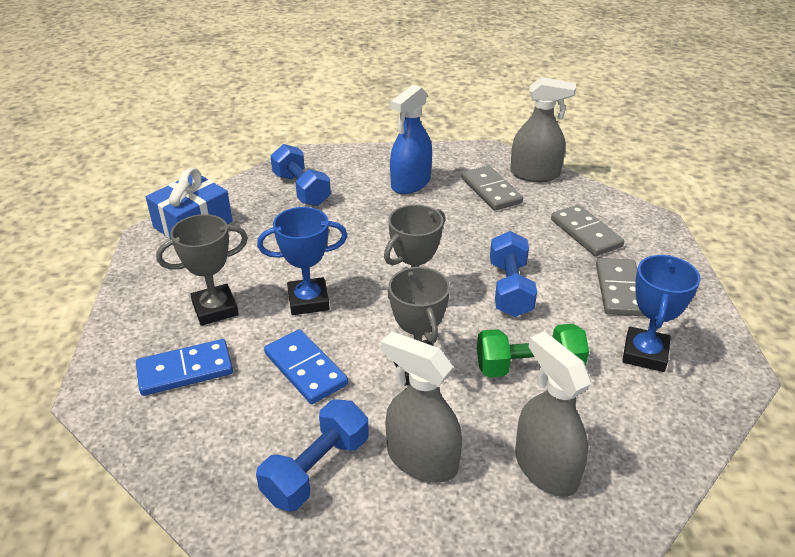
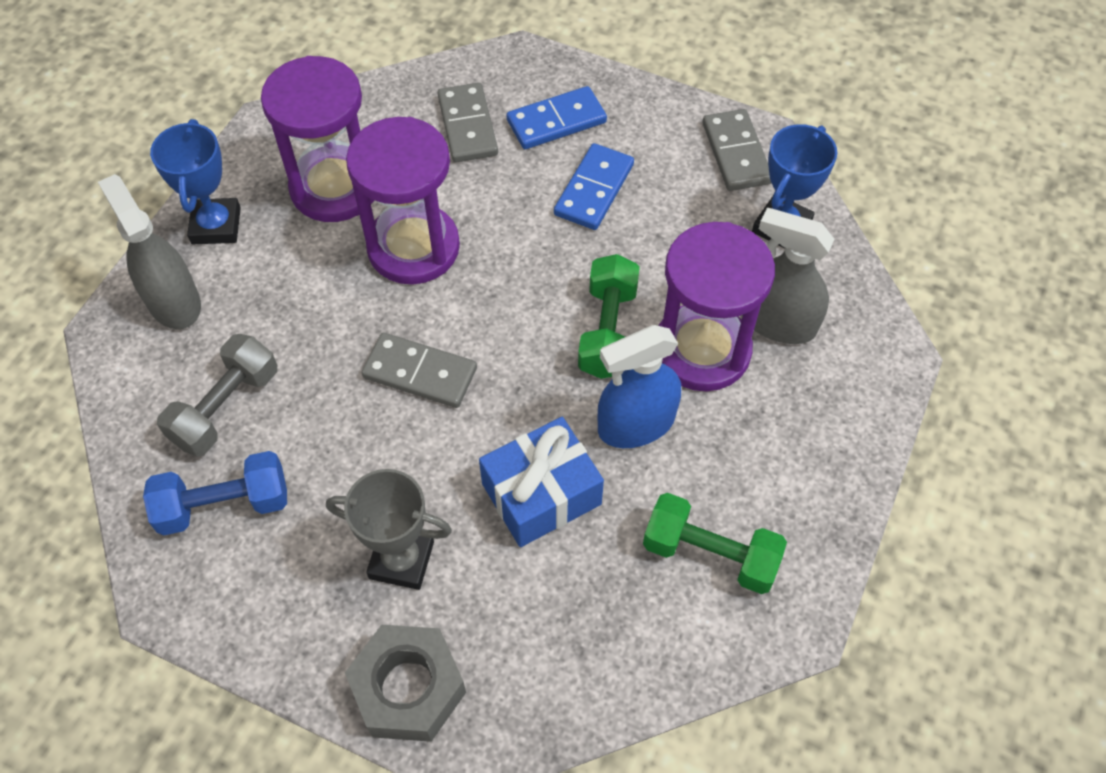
blue dumbbell: 3 -> 1
green dumbbell: 1 -> 2
grey dumbbell: 0 -> 1
grey nut: 0 -> 1
grey spray bottle: 3 -> 2
grey trophy: 3 -> 1
purple hourglass: 0 -> 3

